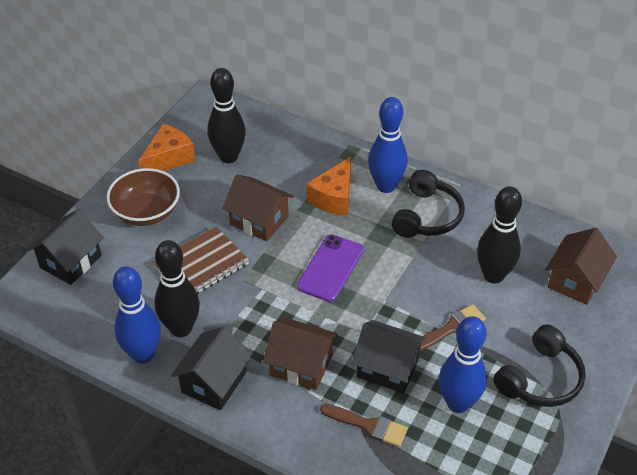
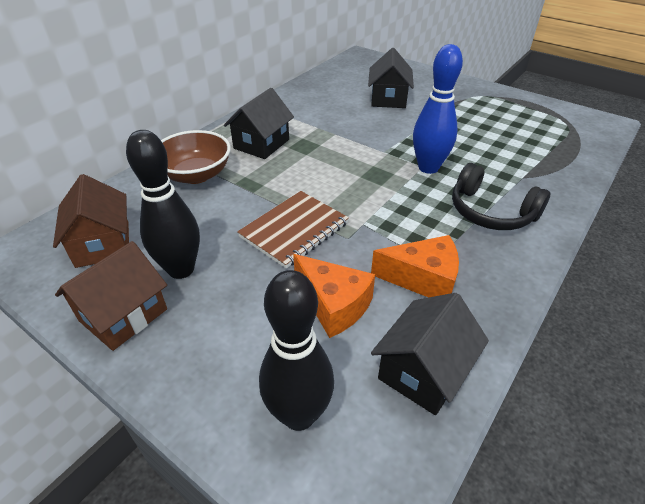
black bowling pin: 3 -> 2
black headphones: 2 -> 1
blue bowling pin: 3 -> 1
brown brush: 2 -> 0
brown house: 3 -> 2
purple phone: 1 -> 0

